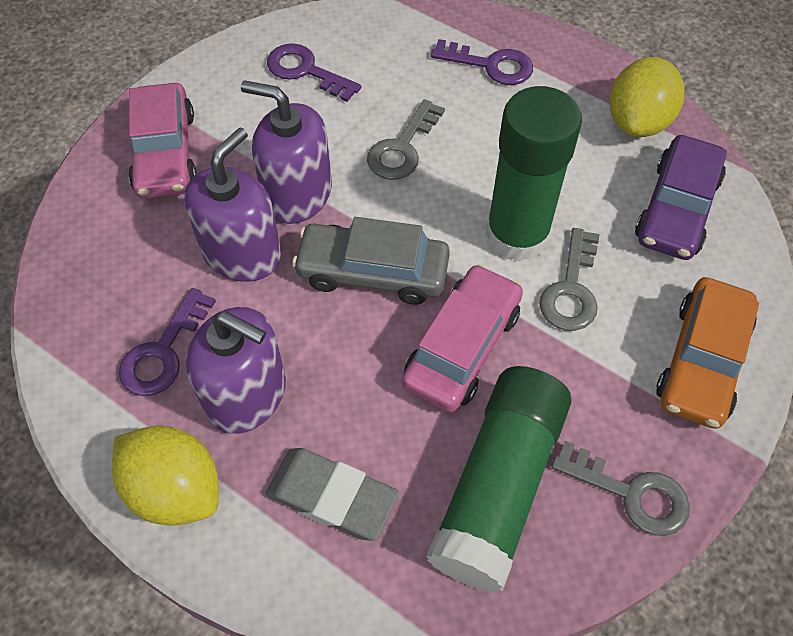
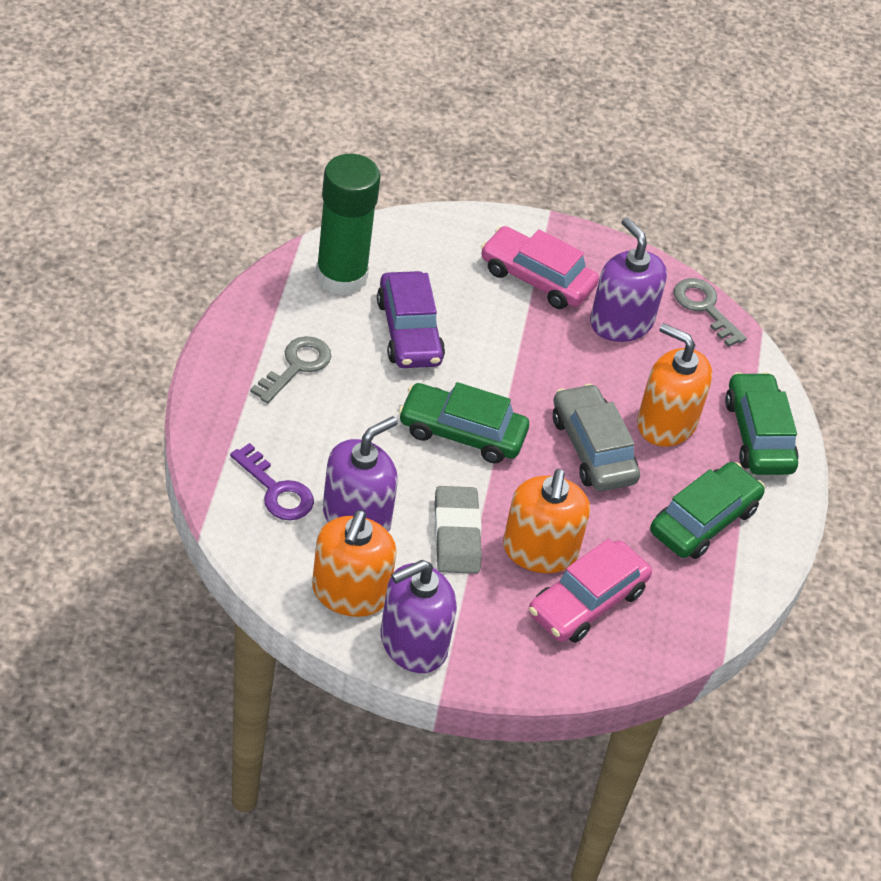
green car: 0 -> 3
green glue stick: 2 -> 1
grey key: 3 -> 2
orange car: 1 -> 0
orange soap dispenser: 0 -> 3
purple key: 3 -> 1
yellow lemon: 2 -> 0

